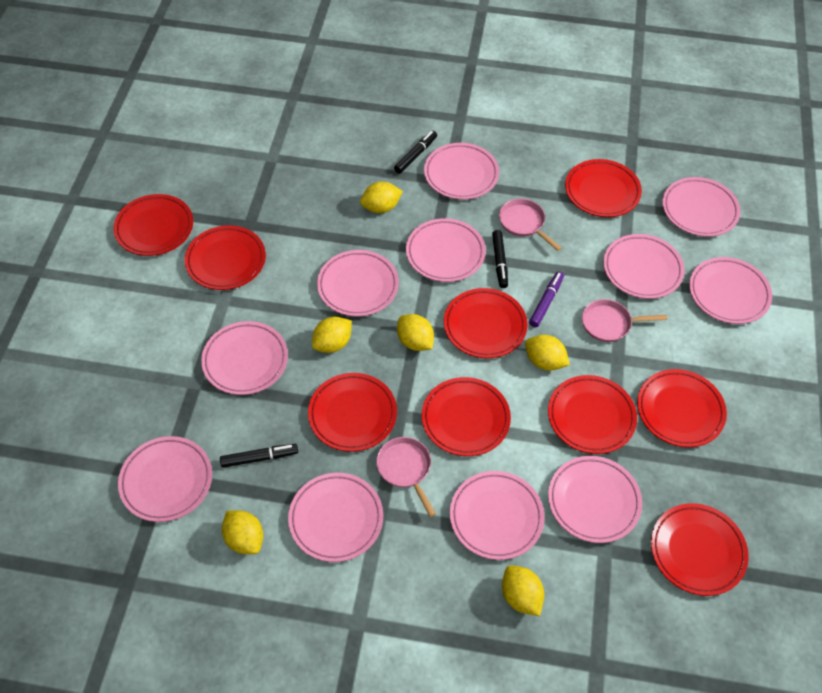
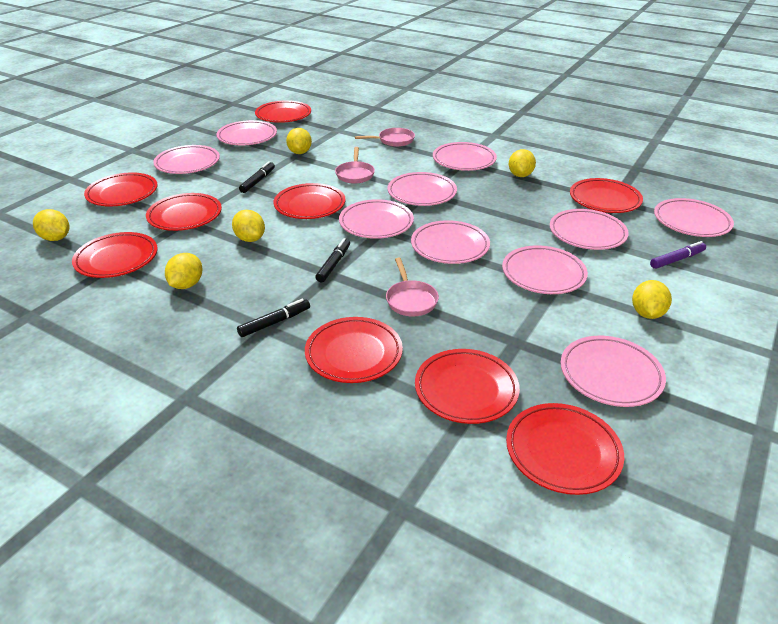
pink plate: 11 -> 10

